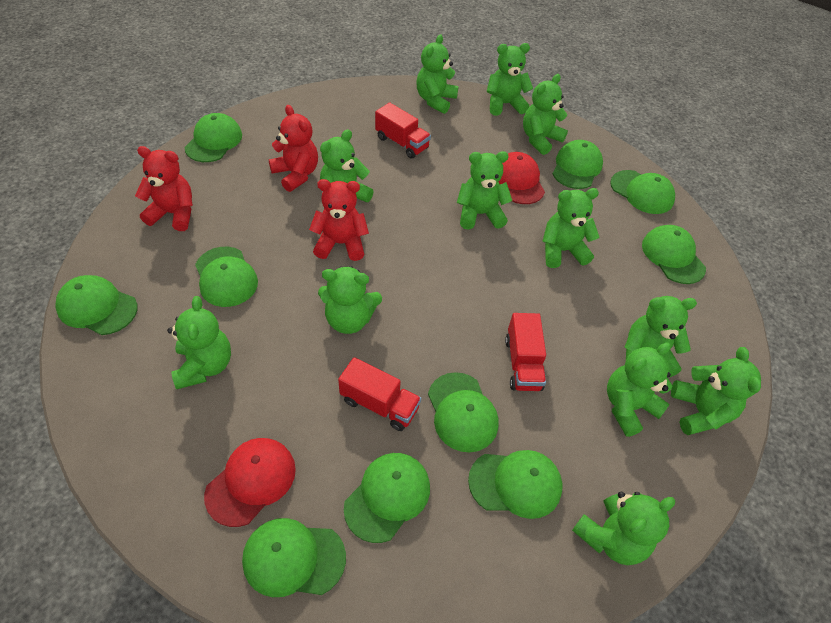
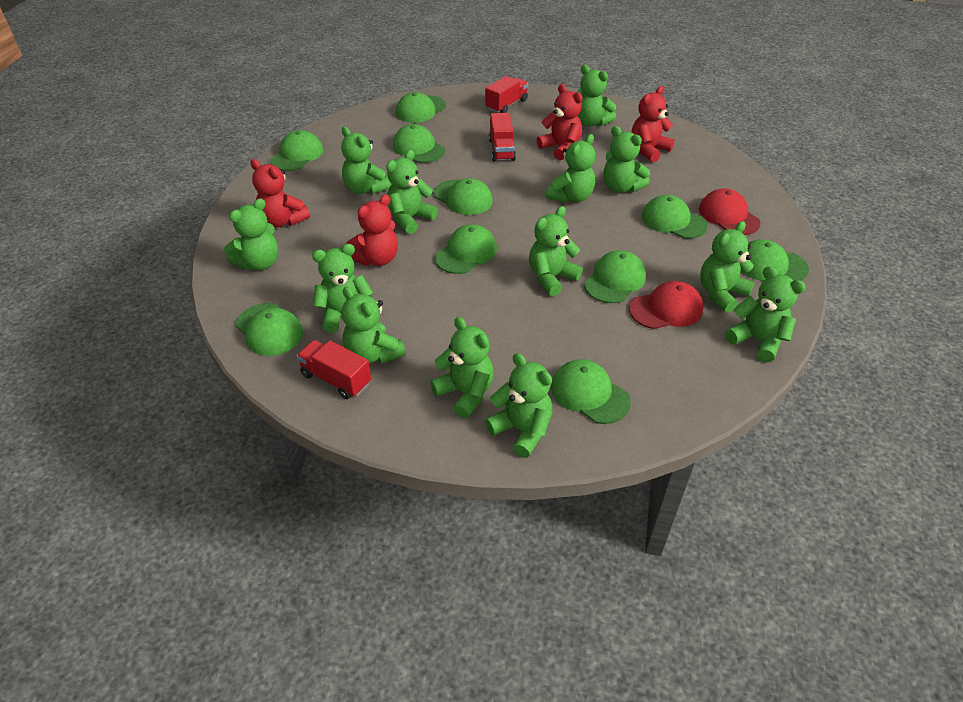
green teddy bear: 12 -> 13
red teddy bear: 3 -> 4

